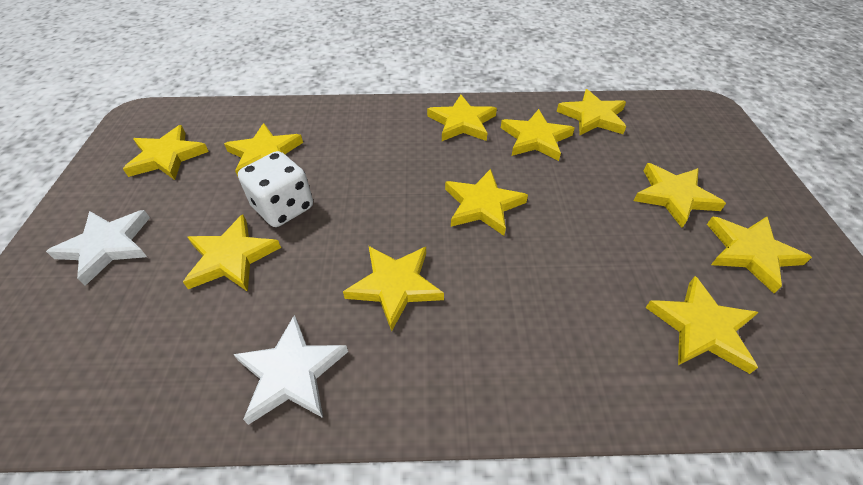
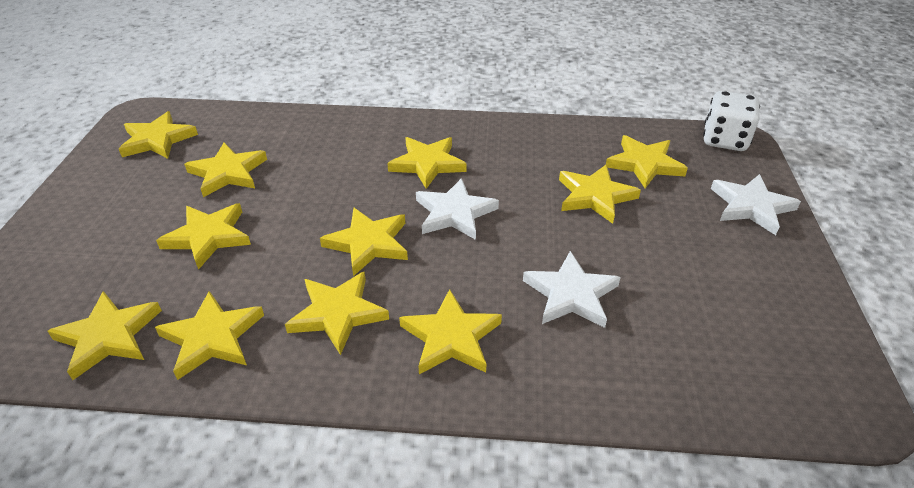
white star: 2 -> 3

